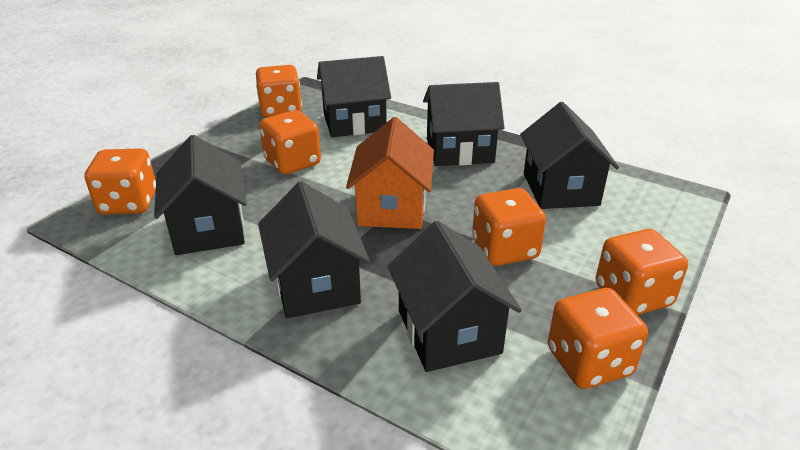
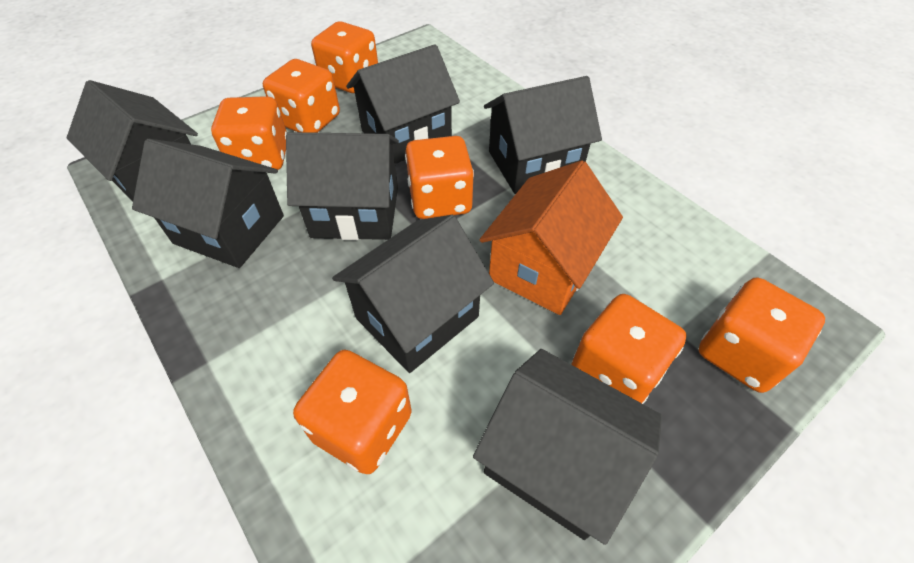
black house: 6 -> 7
orange dice: 6 -> 7

